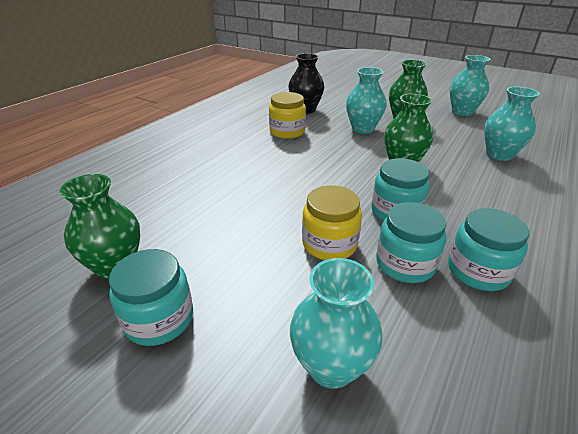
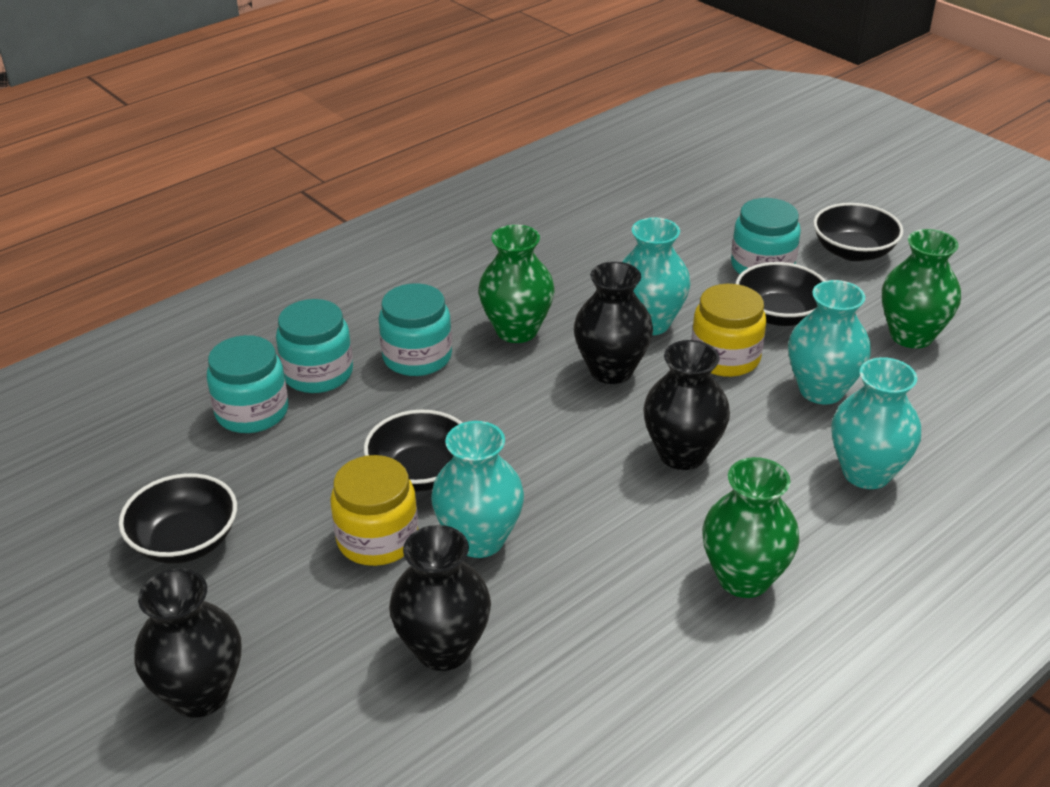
black bowl: 0 -> 4
black vase: 1 -> 4

